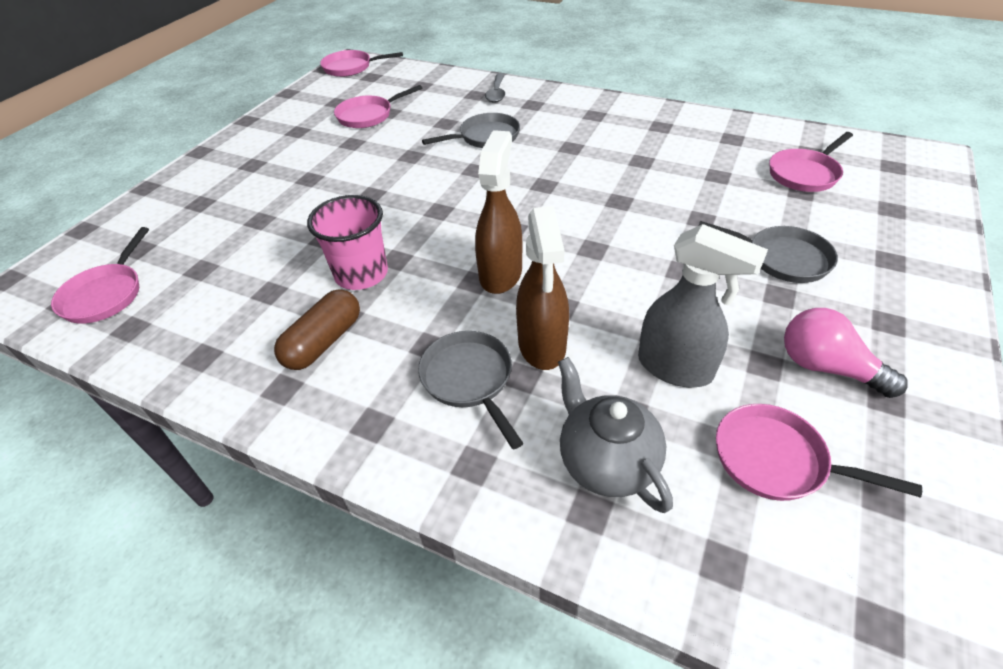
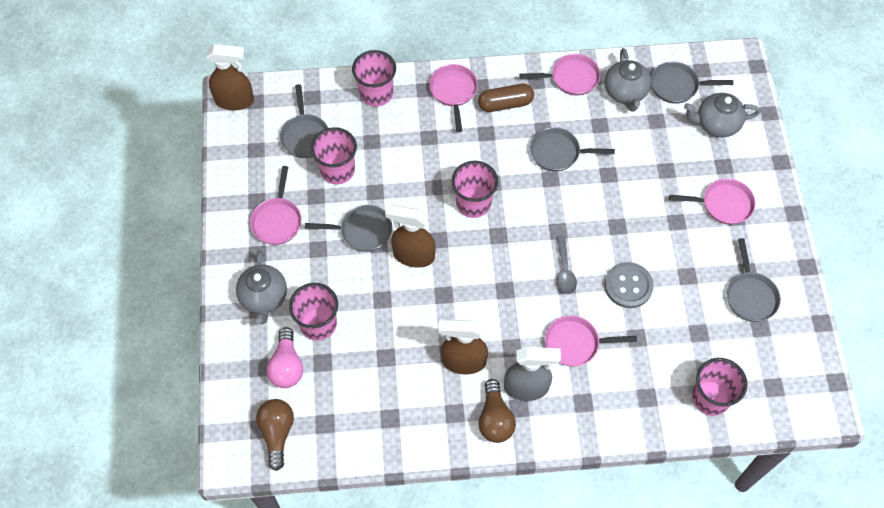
brown light bulb: 0 -> 2
brown spray bottle: 2 -> 3
grey button: 0 -> 1
grey pan: 3 -> 5
grey teapot: 1 -> 3
pink cup: 1 -> 5

